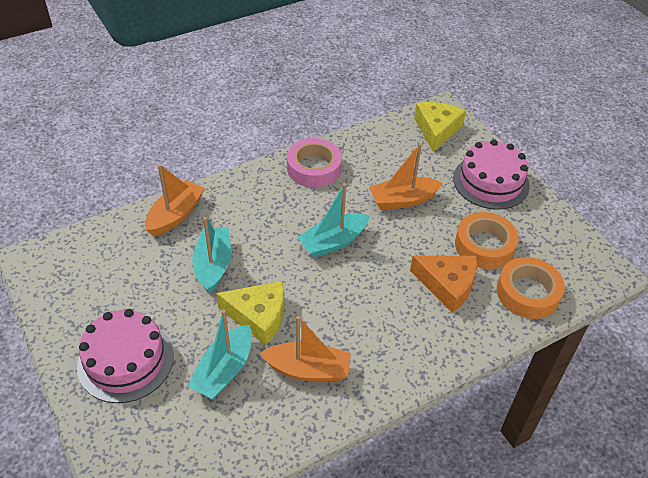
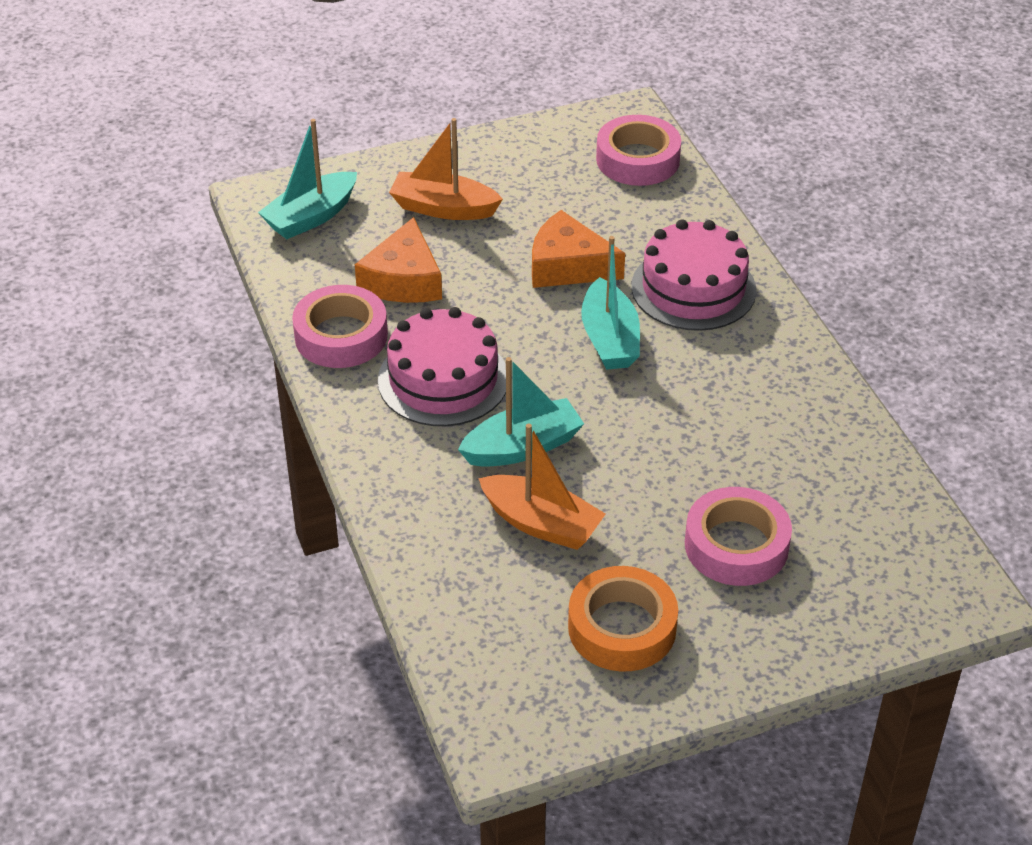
orange boat: 3 -> 2
orange cheese: 1 -> 2
orange tape: 2 -> 1
pink tape: 1 -> 3
yellow cheese: 2 -> 0

